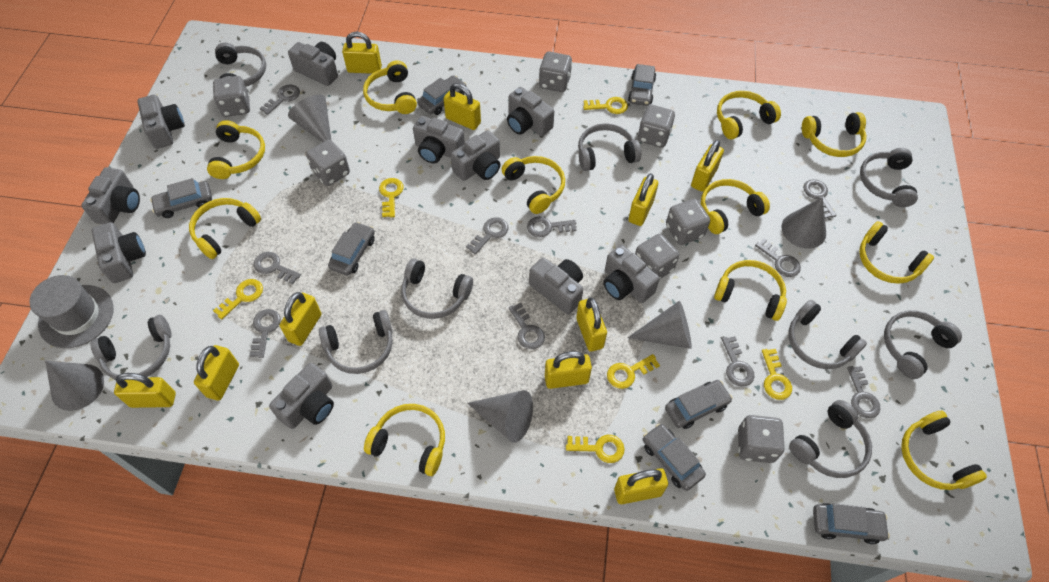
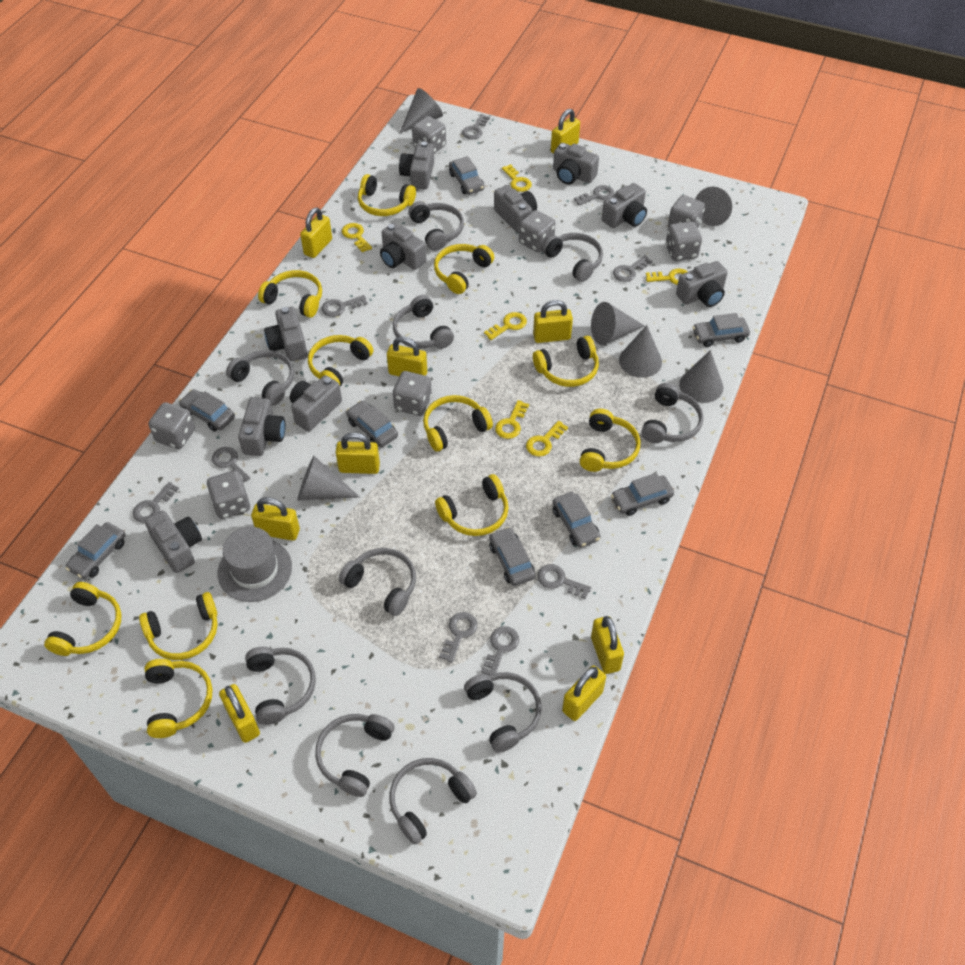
grey car: 7 -> 8
grey cone: 5 -> 6
grey headphones: 9 -> 10
grey key: 10 -> 9
yellow padlock: 10 -> 9

